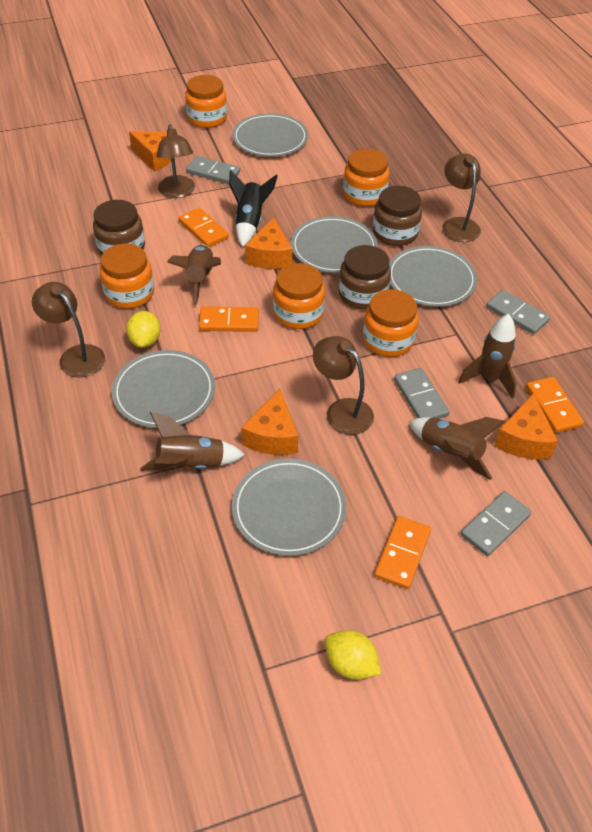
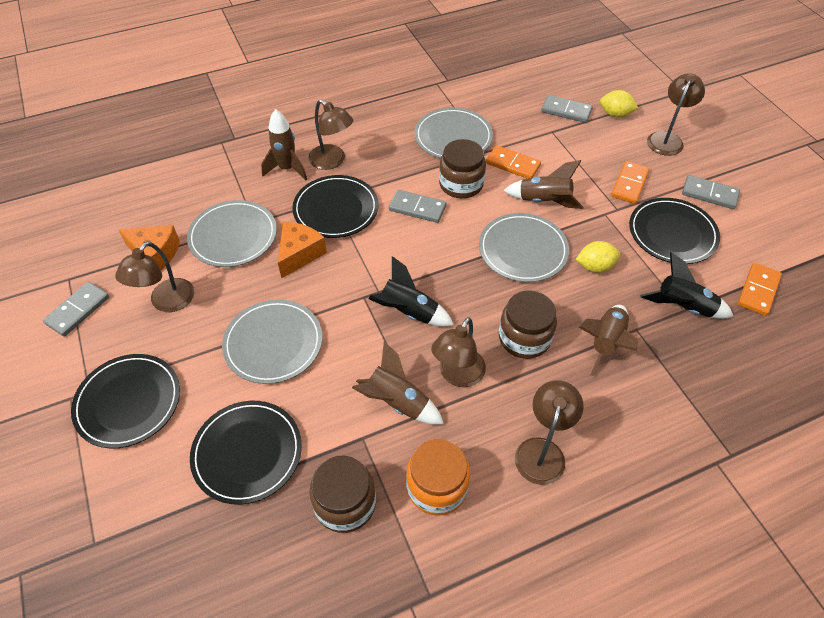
black plate: 0 -> 4
black rocket: 1 -> 2
brown lamp: 4 -> 5
grey plate: 5 -> 4
orange cheese: 4 -> 2
orange domino: 4 -> 3
orange jar: 5 -> 1

